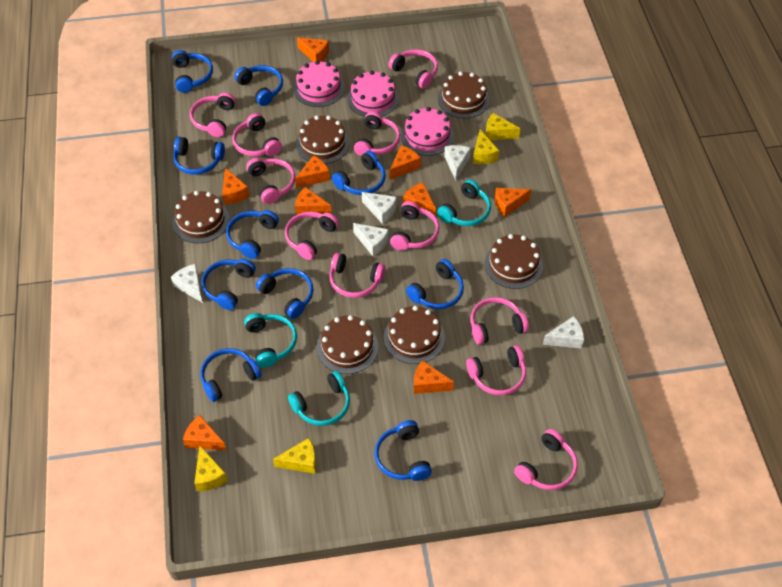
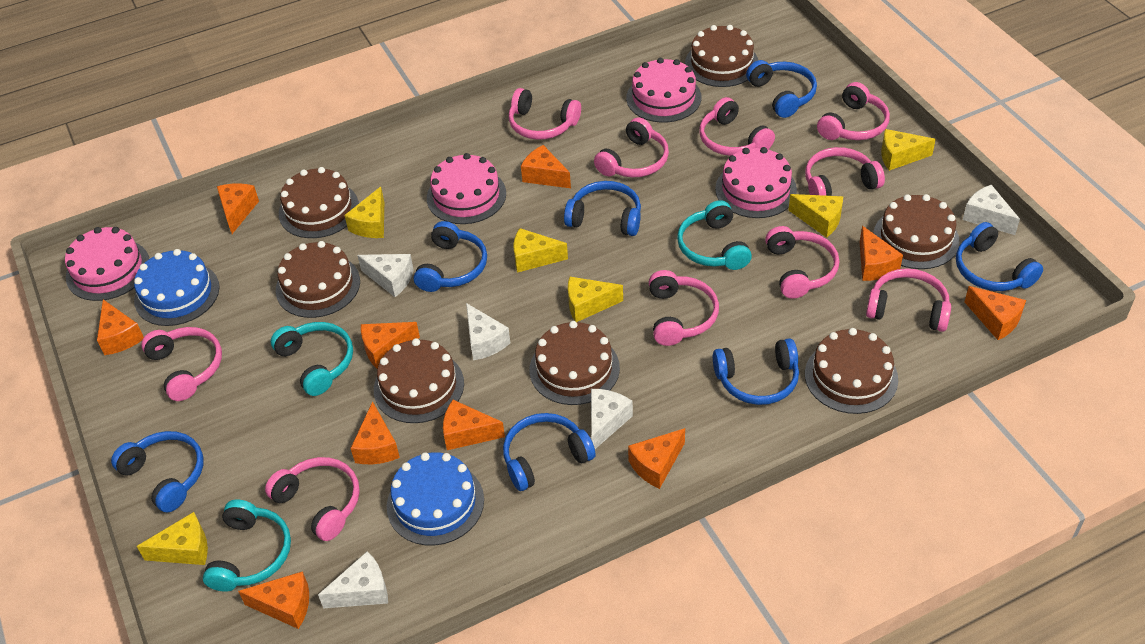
blue cake: 0 -> 2
blue headphones: 10 -> 7
brown cake: 6 -> 7
orange cheese: 9 -> 10
pink cake: 3 -> 4
pink headphones: 11 -> 10
yellow cheese: 4 -> 6

